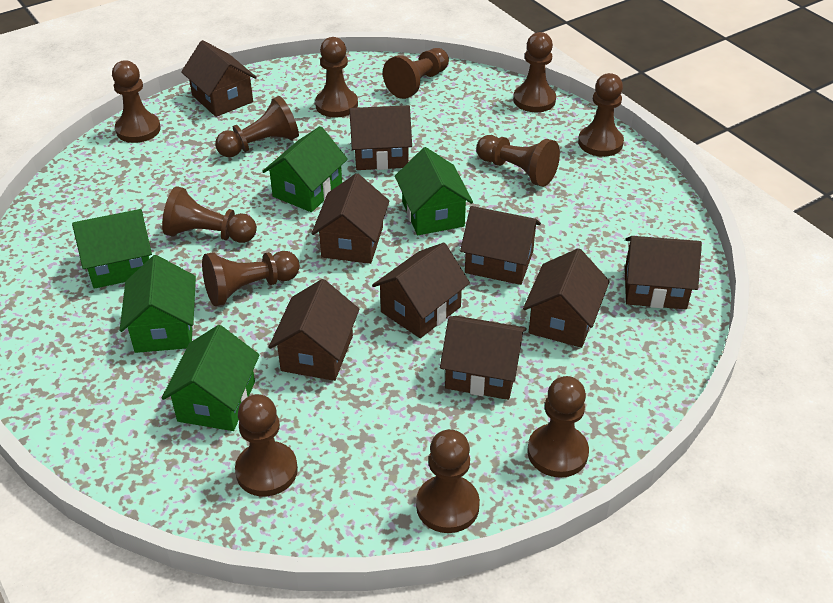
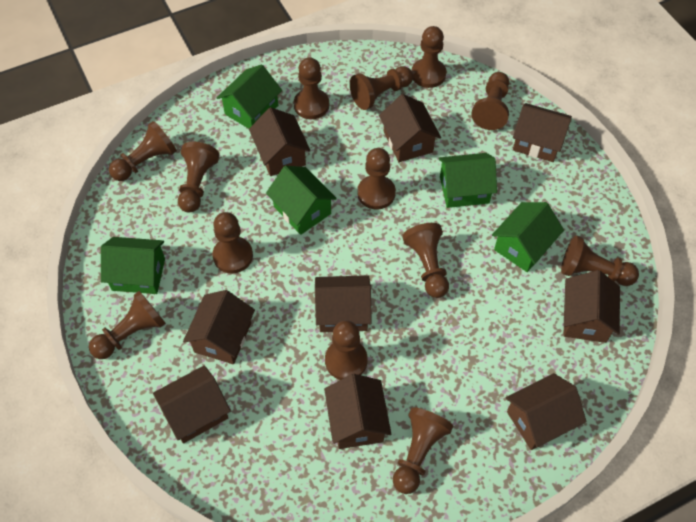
brown pawn: 12 -> 13

